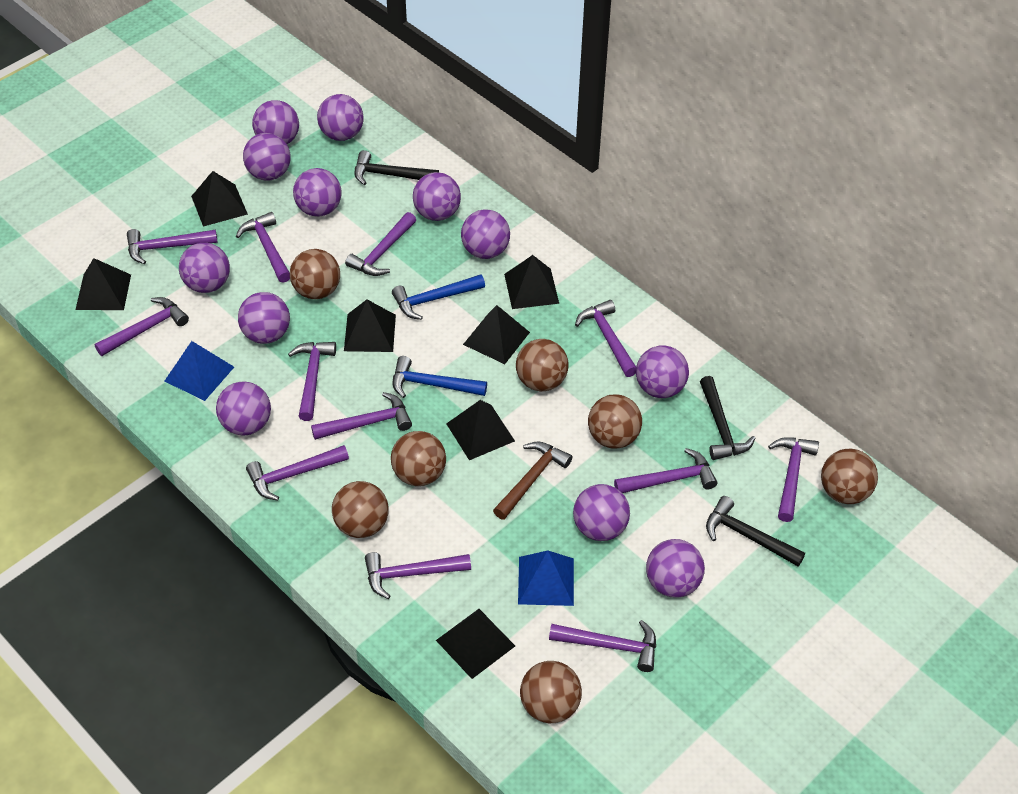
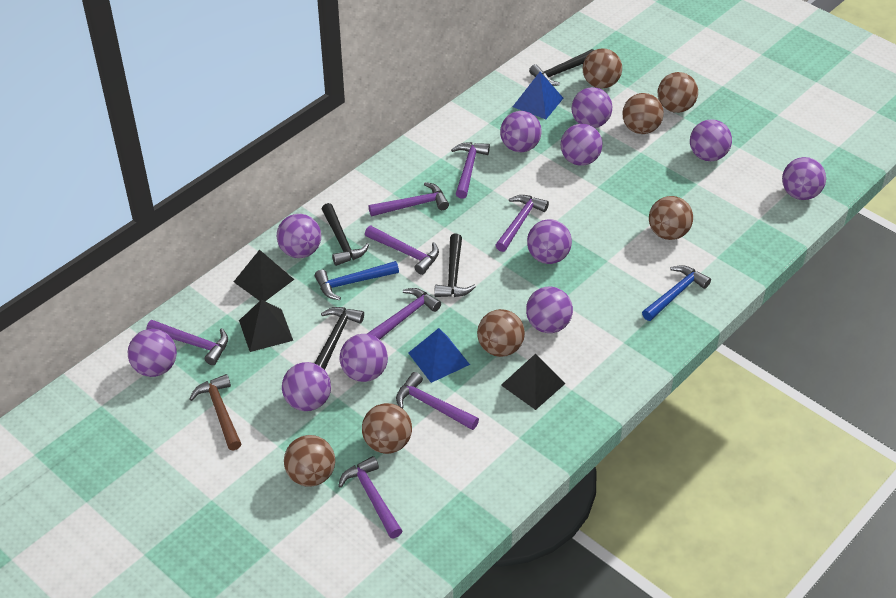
black hammer: 3 -> 4
black pyramid: 7 -> 3
purple ball: 12 -> 11
purple hammer: 12 -> 8

